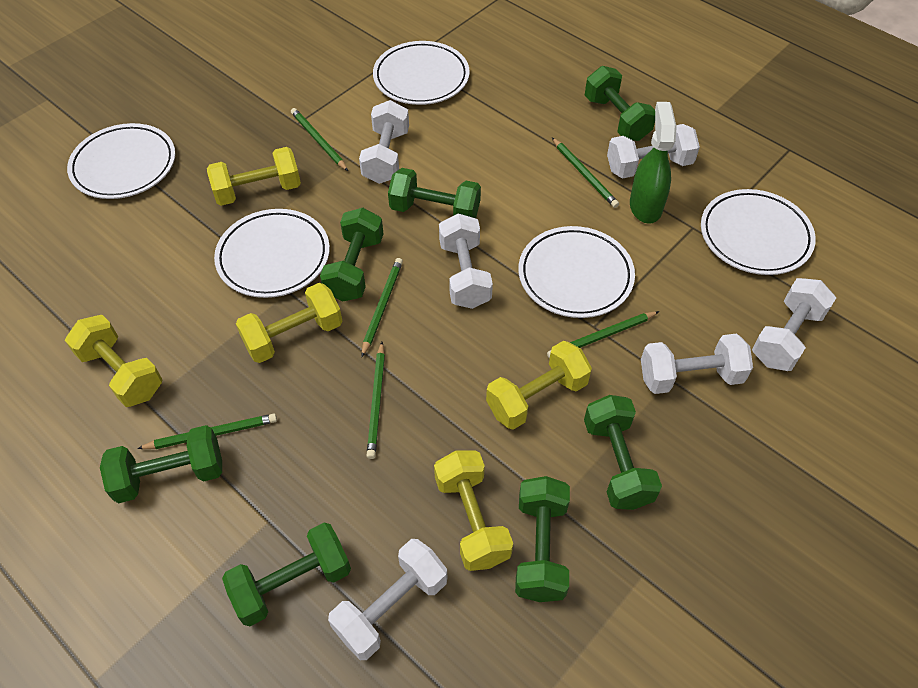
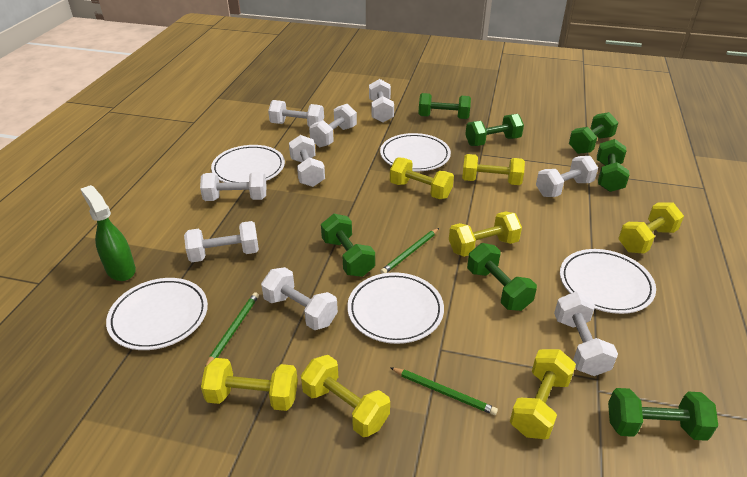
green pencil: 6 -> 3
white dumbbell: 6 -> 9
yellow dumbbell: 5 -> 7

